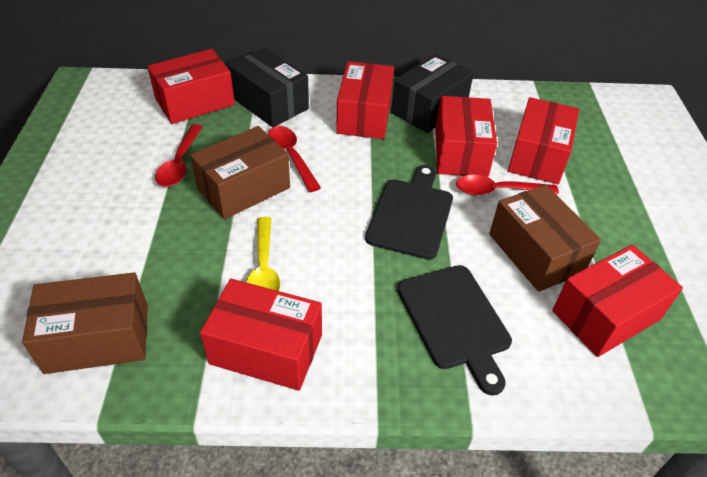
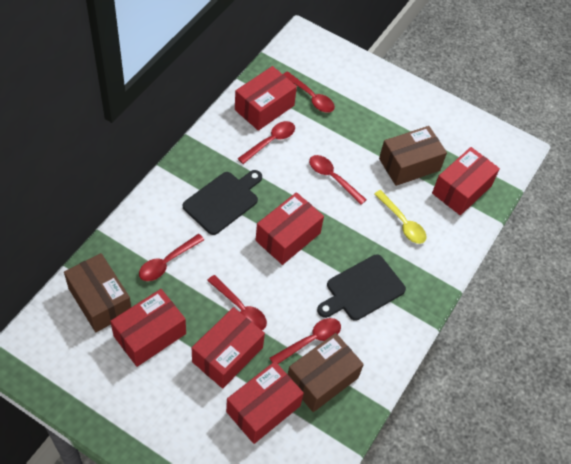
black box: 2 -> 0
red spoon: 3 -> 6

